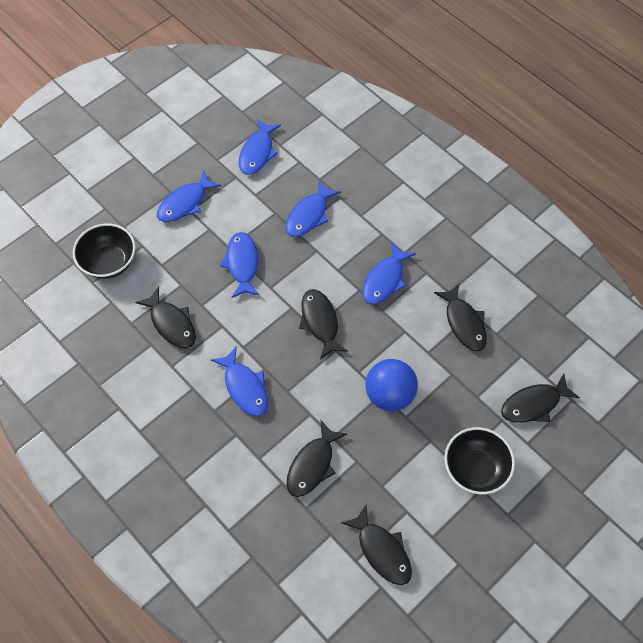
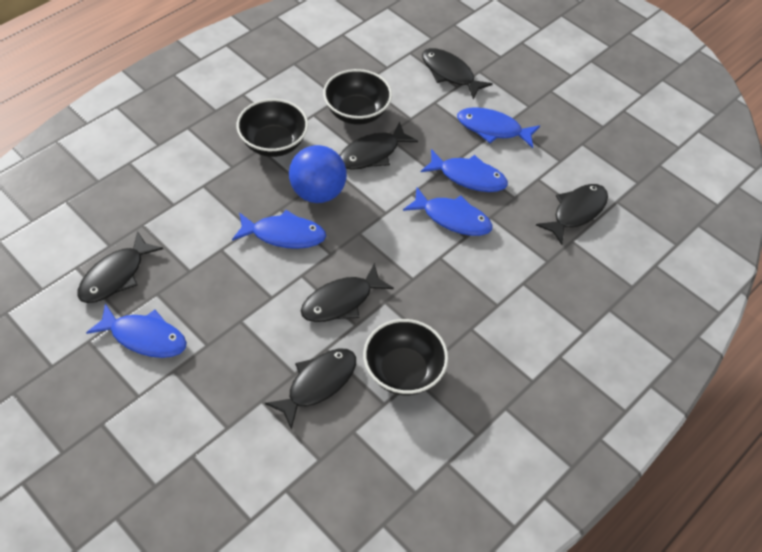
black bowl: 2 -> 3
blue fish: 6 -> 5

